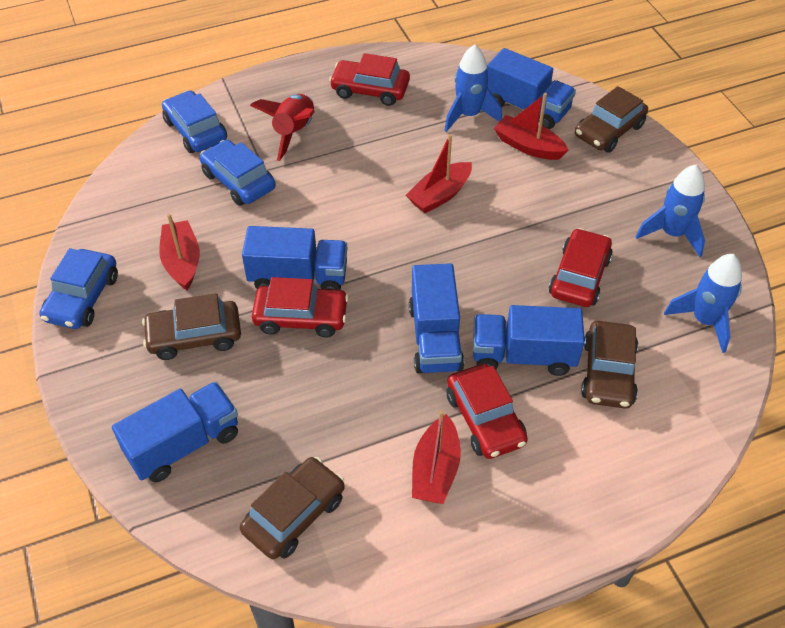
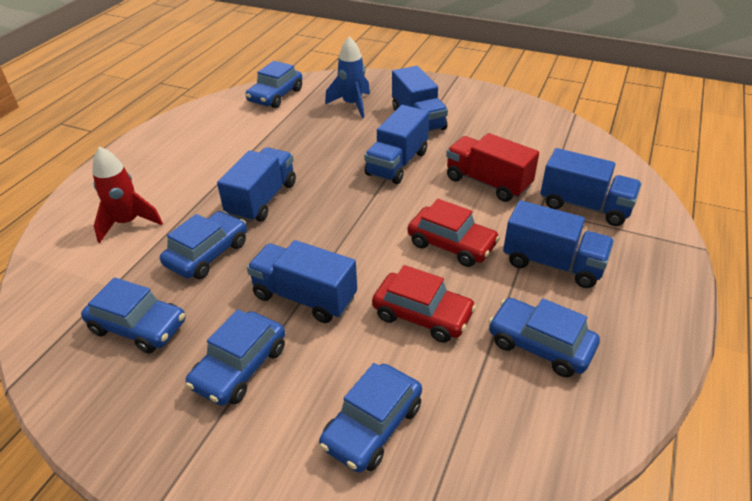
blue car: 3 -> 6
blue rocket: 3 -> 1
blue truck: 5 -> 6
brown car: 4 -> 0
red boat: 4 -> 0
red car: 4 -> 2
red truck: 0 -> 1

